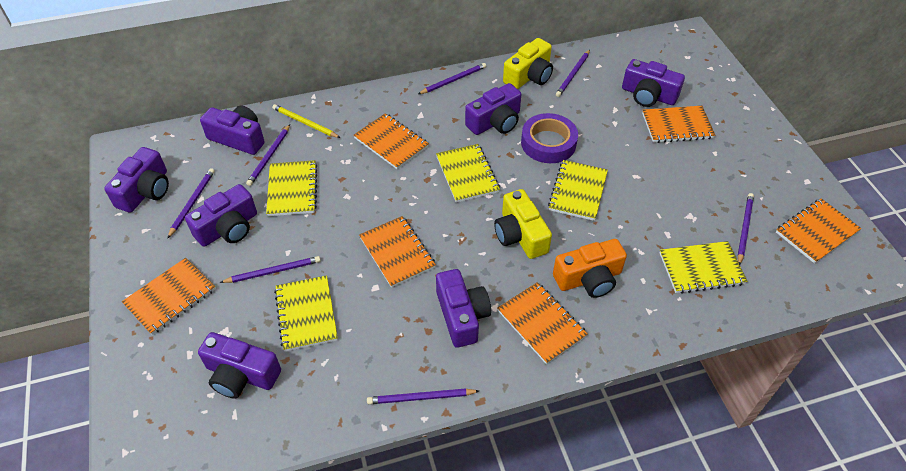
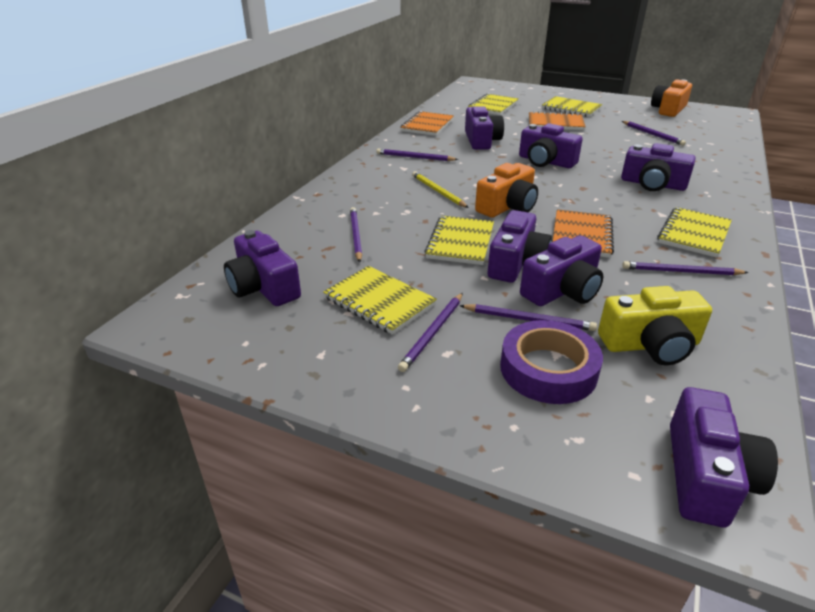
orange camera: 1 -> 2
orange notebook: 6 -> 3
purple pencil: 7 -> 6
yellow camera: 2 -> 1

